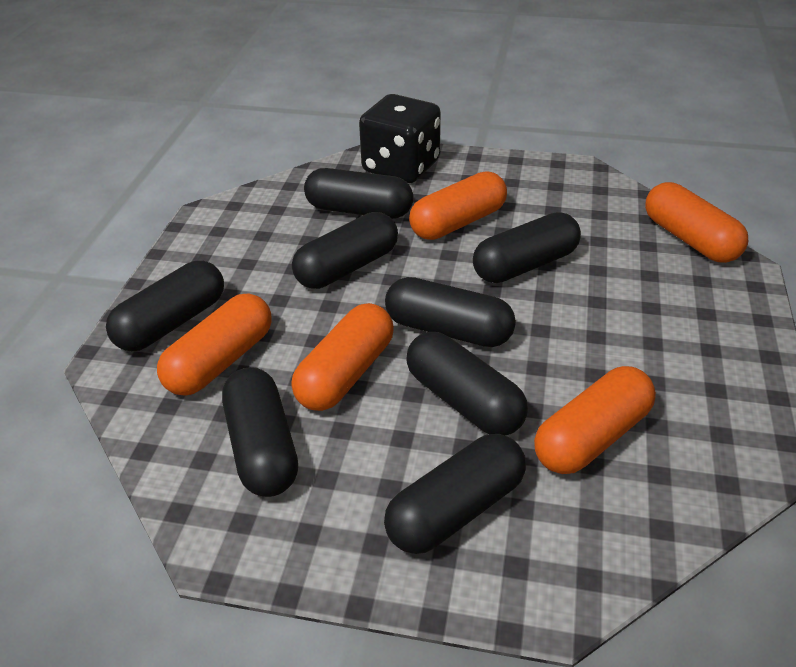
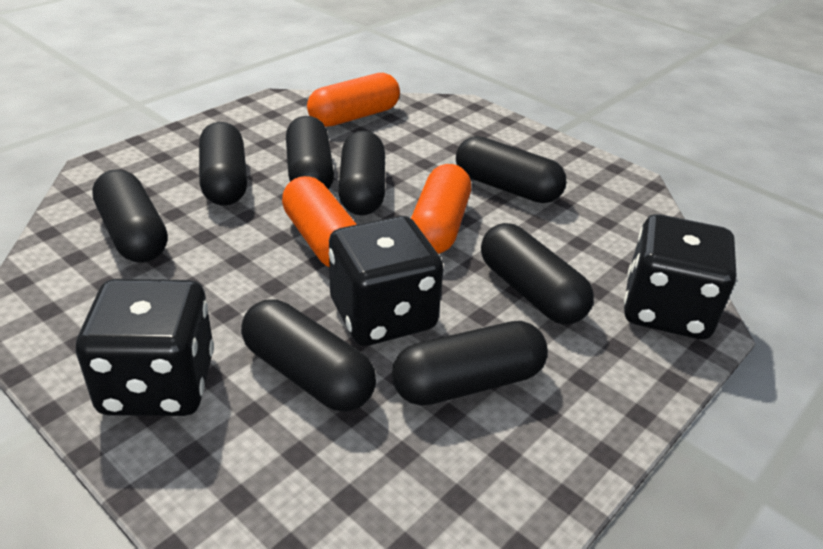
black dice: 1 -> 3
orange capsule: 5 -> 3

